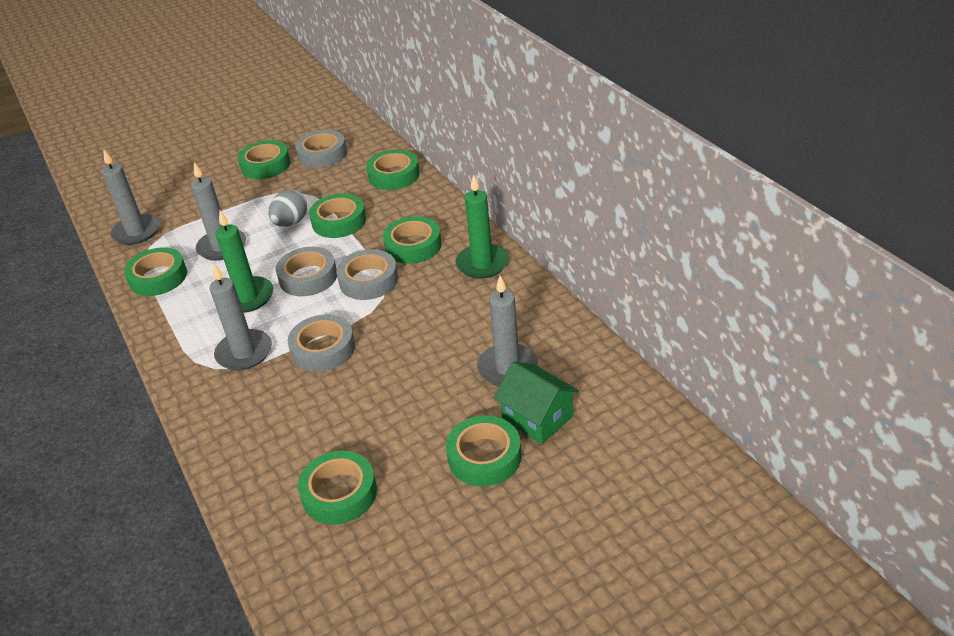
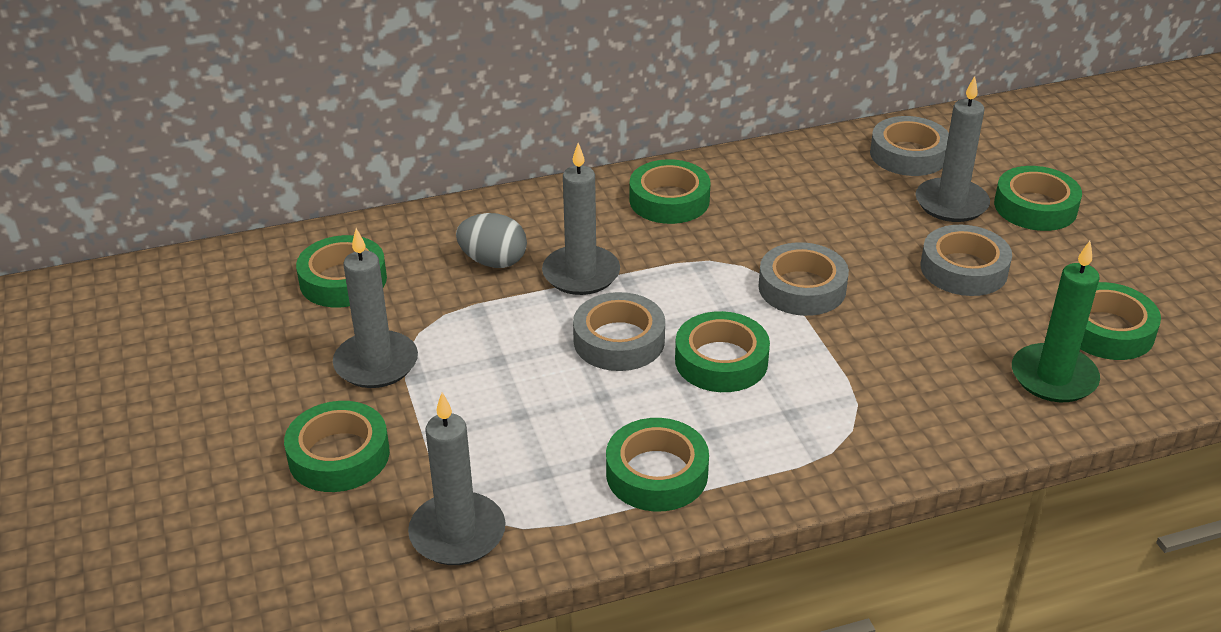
green candle: 2 -> 1
green house: 1 -> 0

